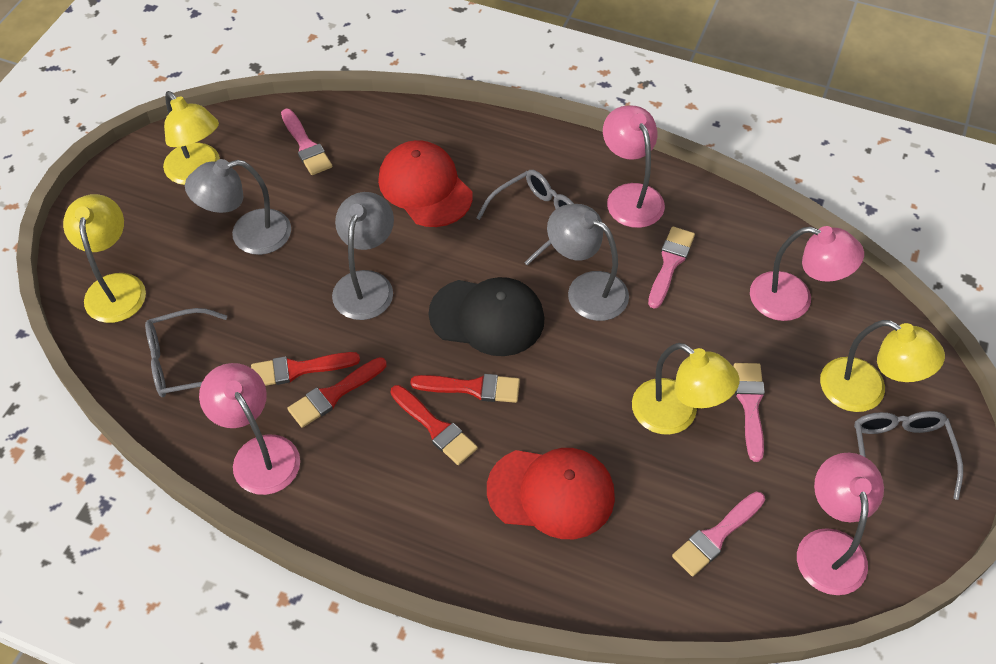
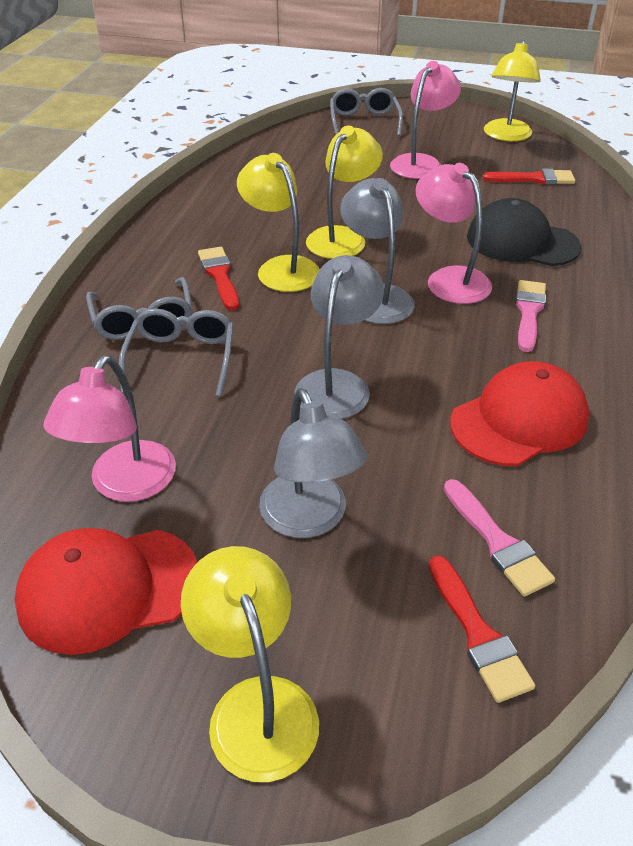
pink brush: 4 -> 2
pink lamp: 4 -> 3
red brush: 4 -> 3

